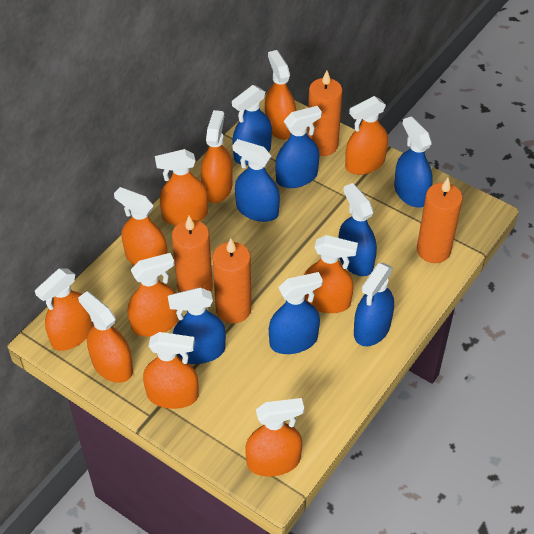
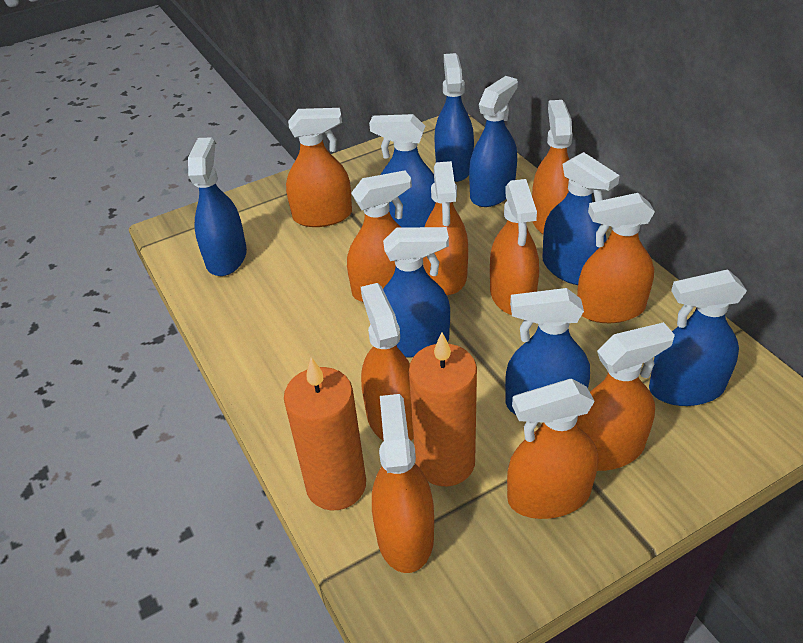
orange candle: 4 -> 2
orange spray bottle: 11 -> 10

